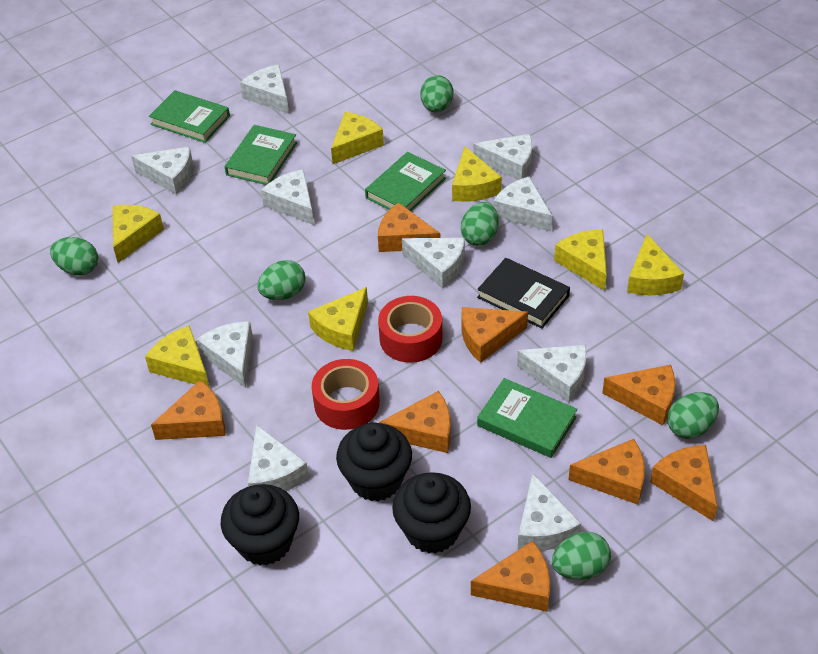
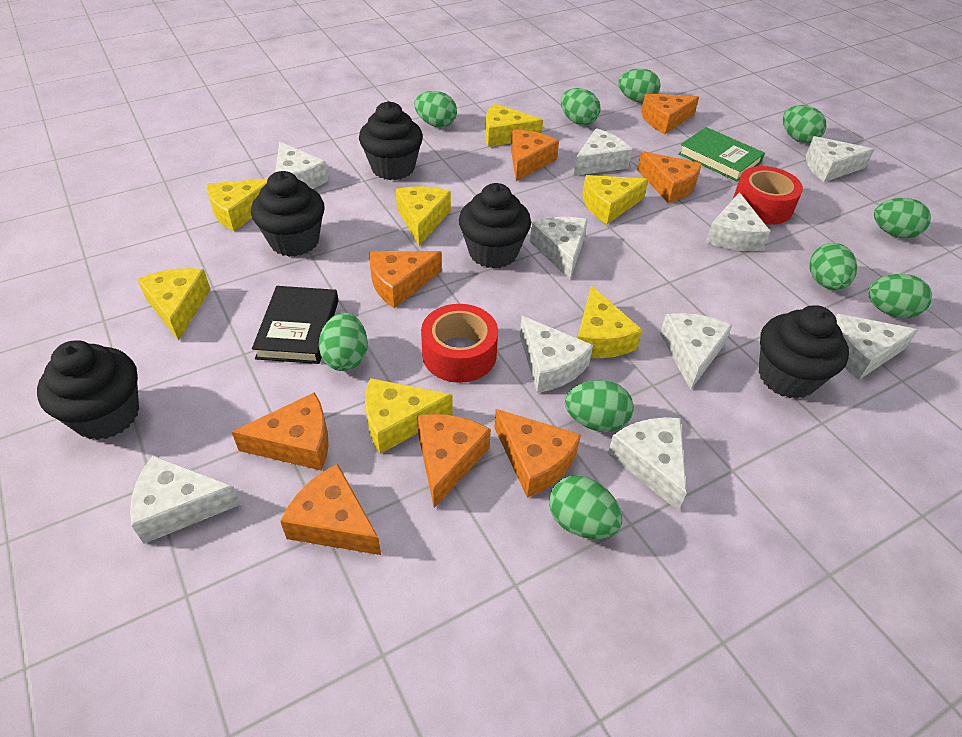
black cupcake: 3 -> 5
green book: 4 -> 1
green egg: 6 -> 10

